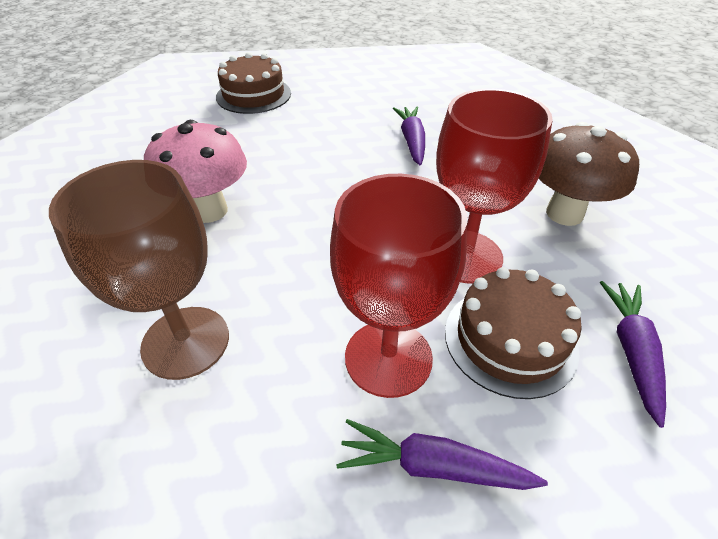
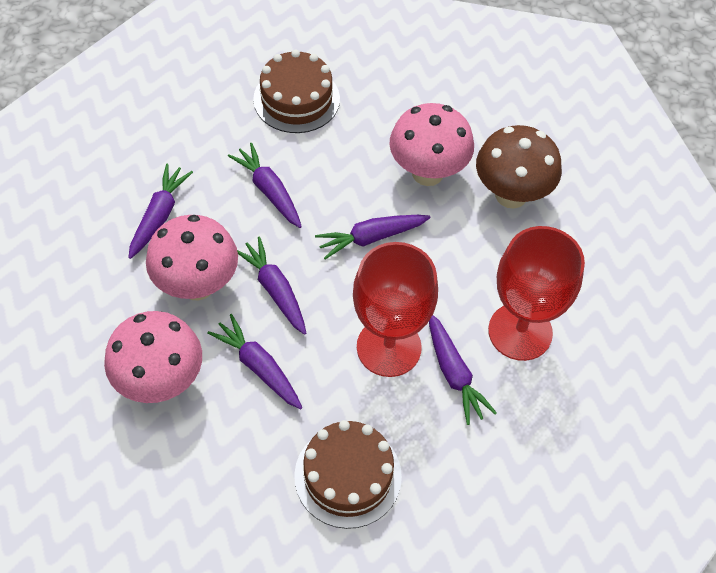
brown goblet: 1 -> 0
pink mushroom: 1 -> 3
purple carrot: 3 -> 6

